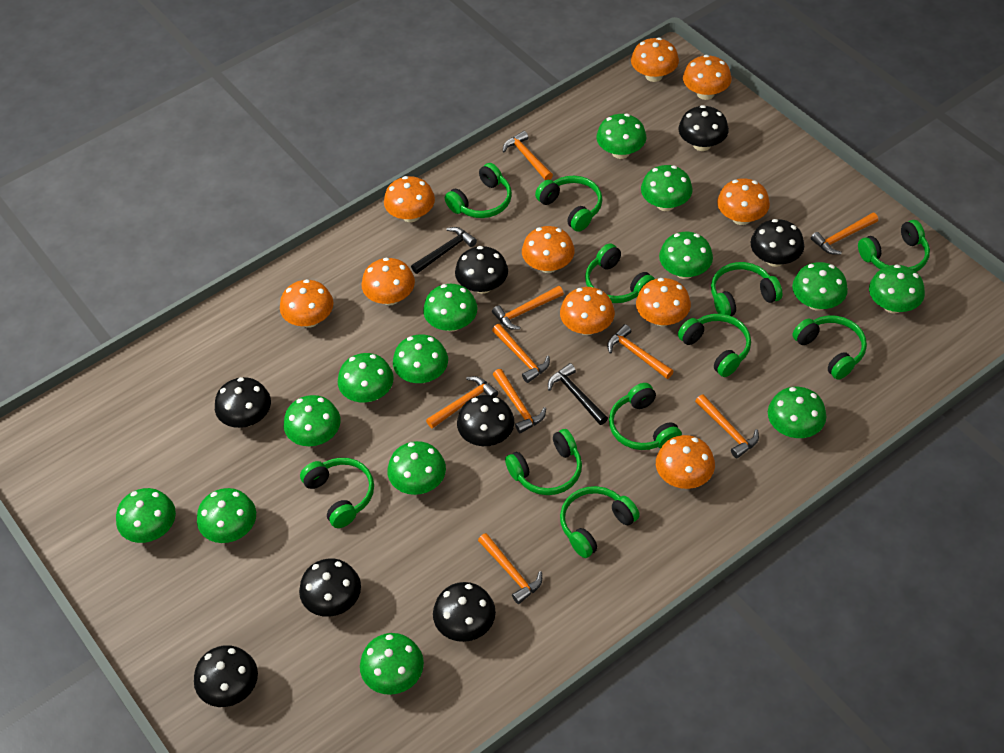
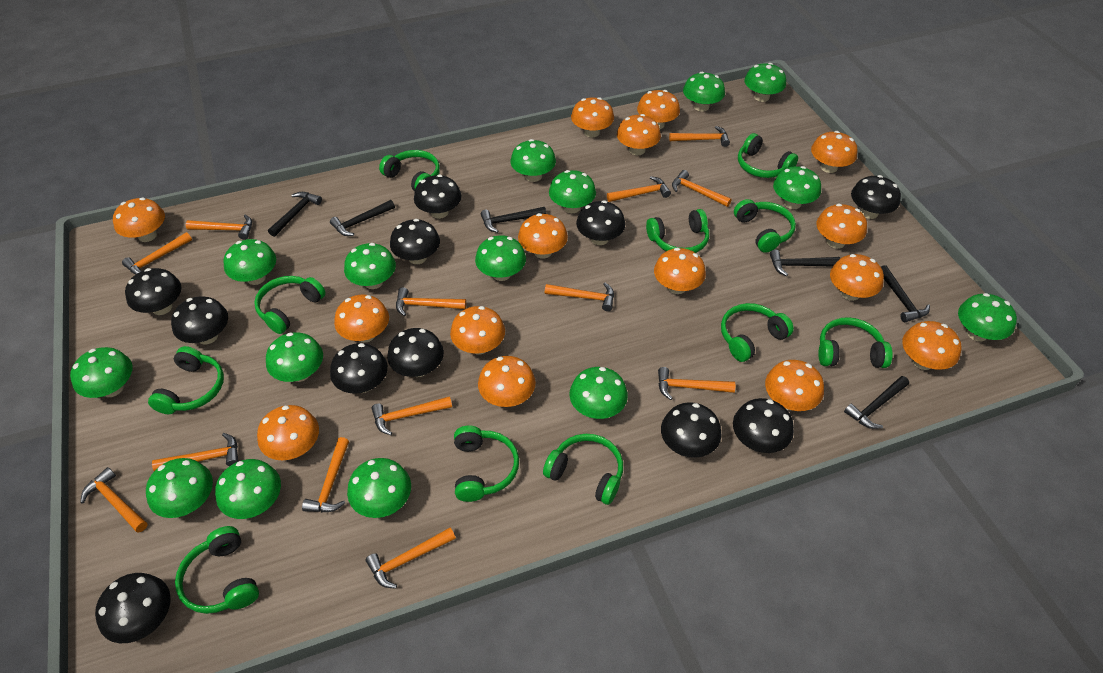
black hammer: 2 -> 6
black mushroom: 8 -> 11
green mushroom: 14 -> 15
orange hammer: 9 -> 13
orange mushroom: 10 -> 15

